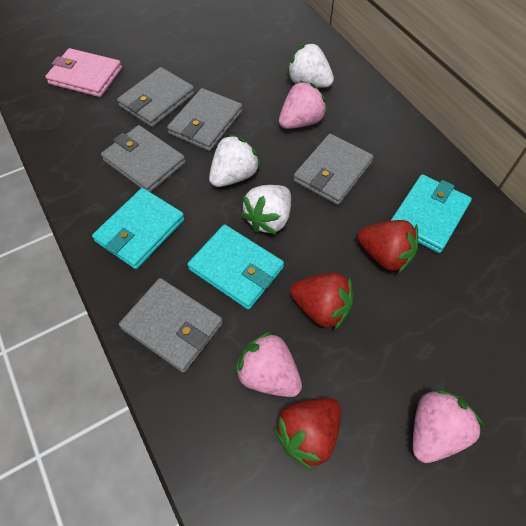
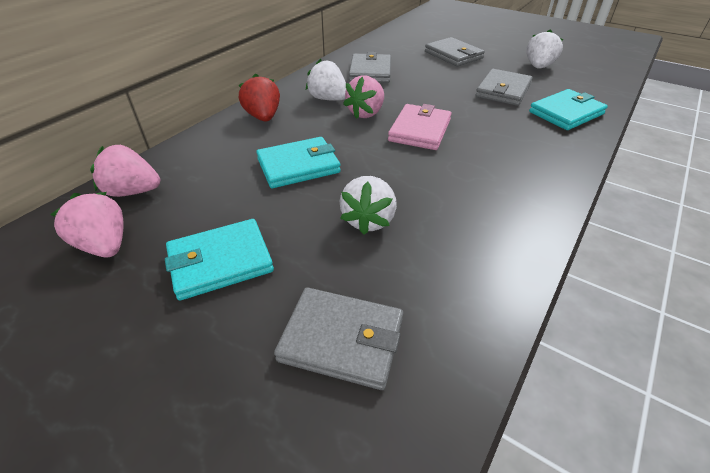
grey wallet: 5 -> 4
red strawberry: 3 -> 1

